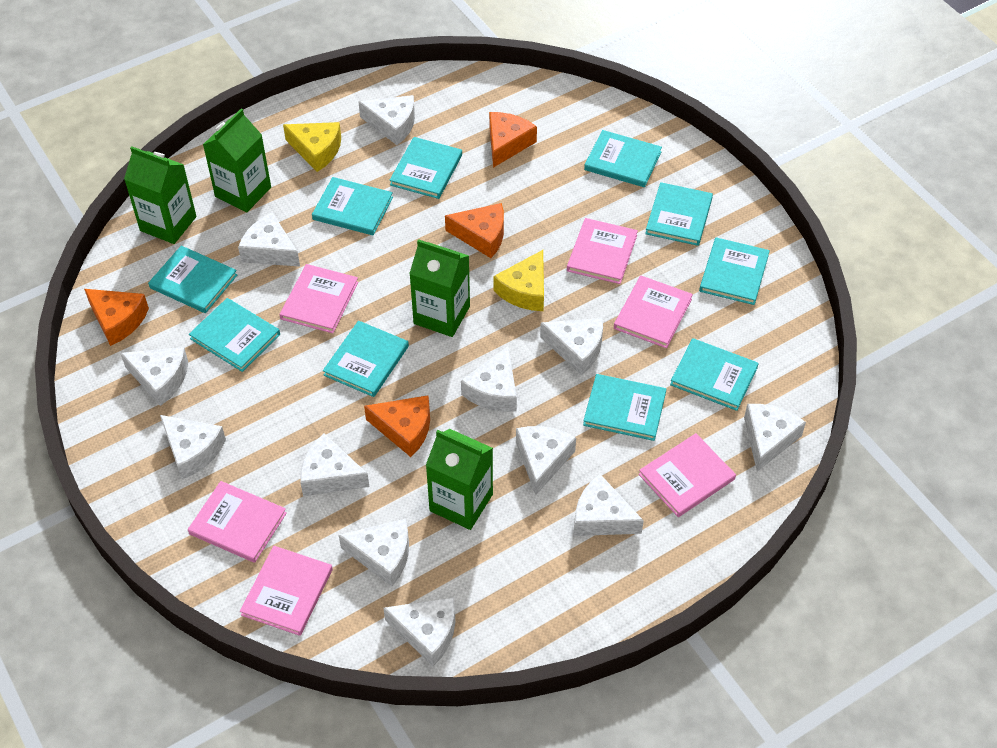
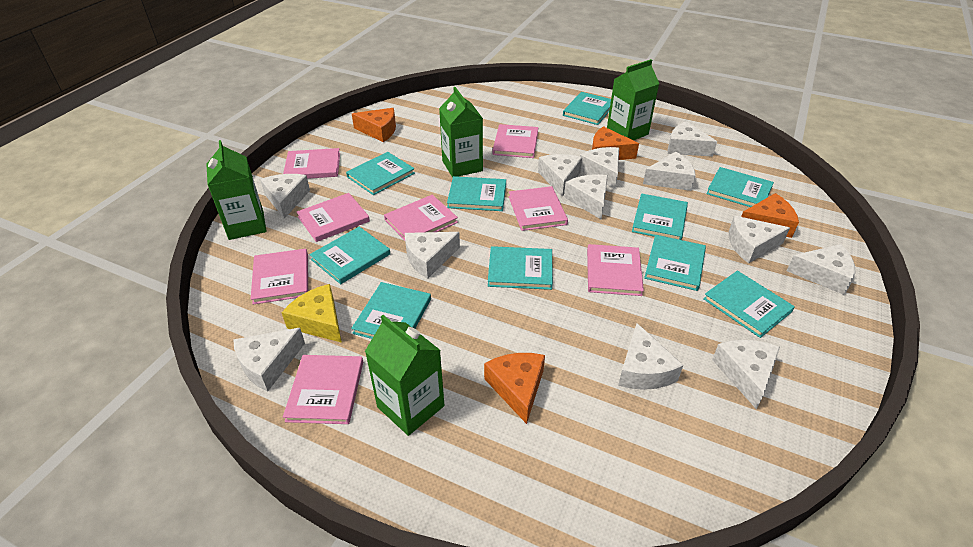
pink book: 6 -> 8
yellow cheese: 2 -> 1

